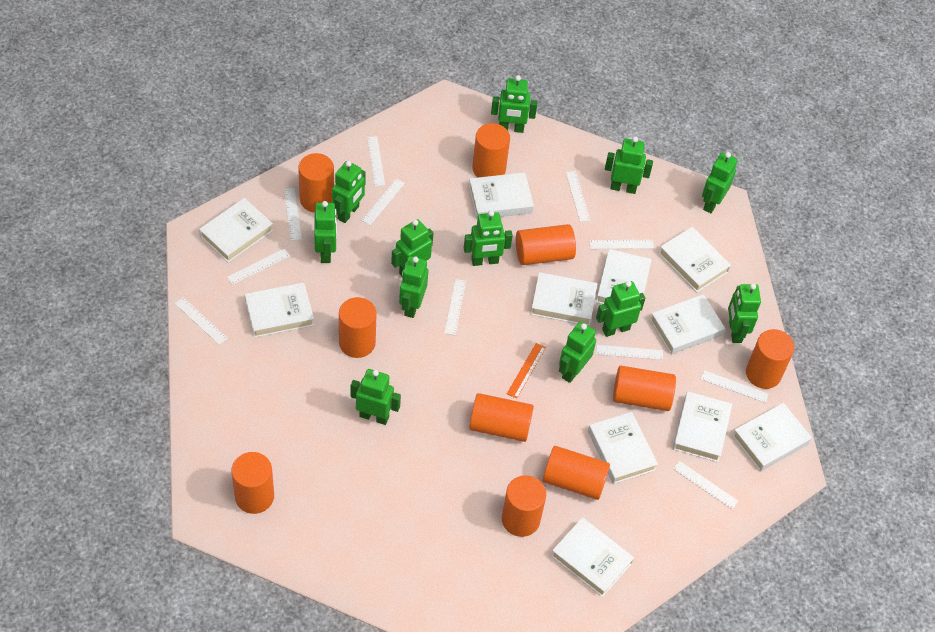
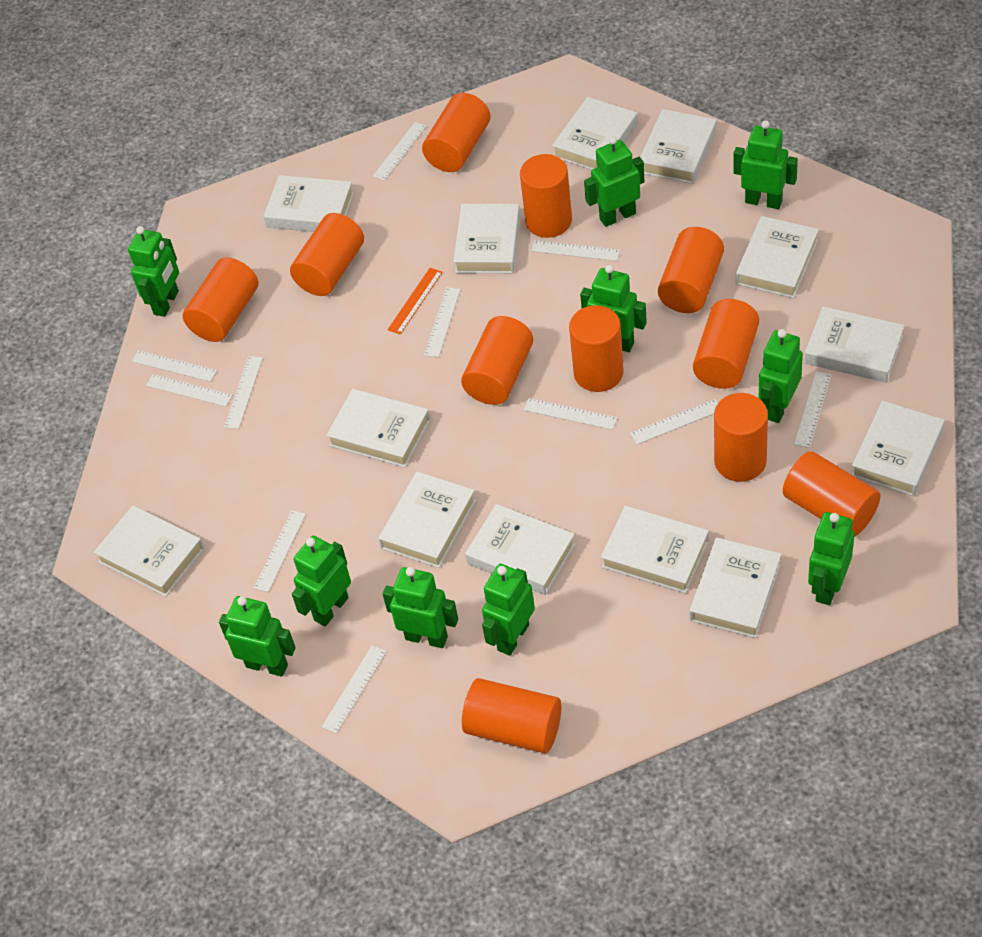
green robot: 12 -> 10
orange cylinder: 10 -> 11
white book: 11 -> 13

